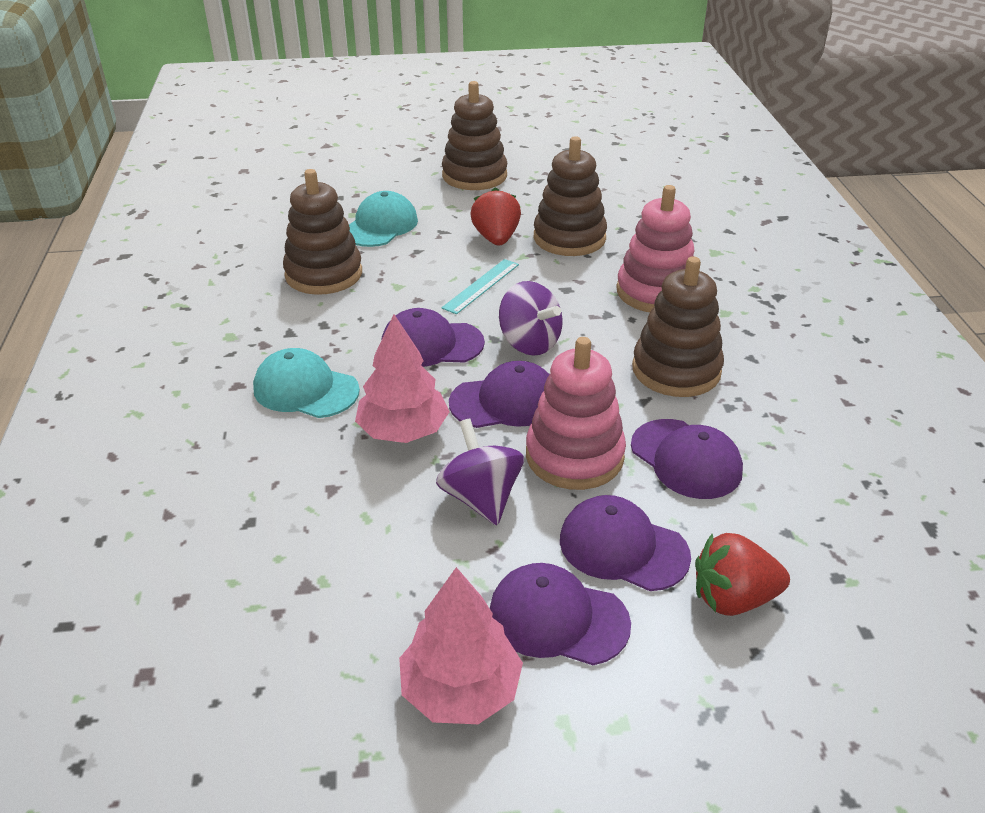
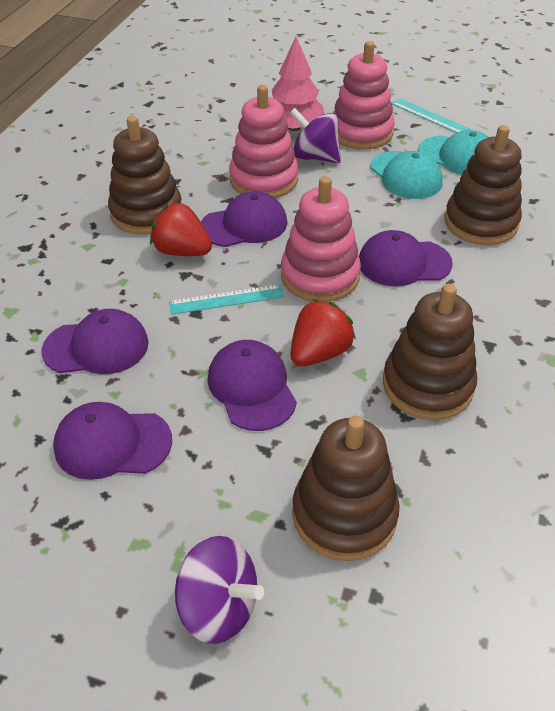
pink stacking toy: 2 -> 3
pink tree: 2 -> 1
turquoise ruler: 1 -> 2

